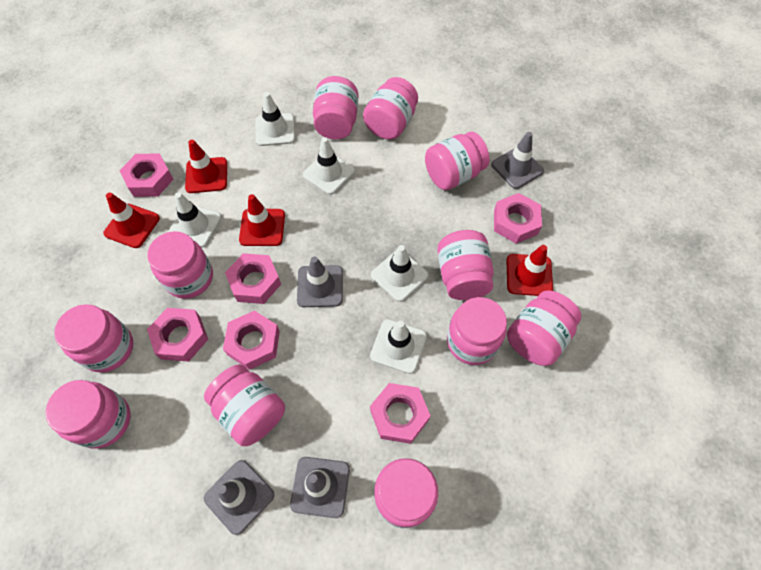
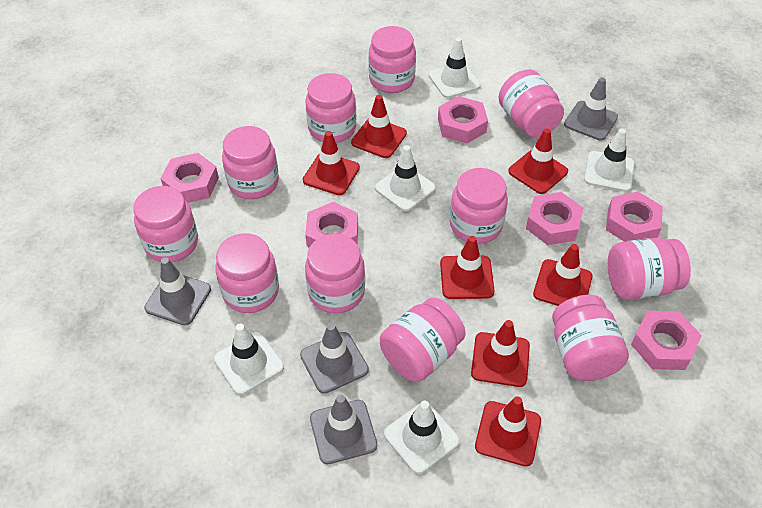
red traffic cone: 4 -> 7

